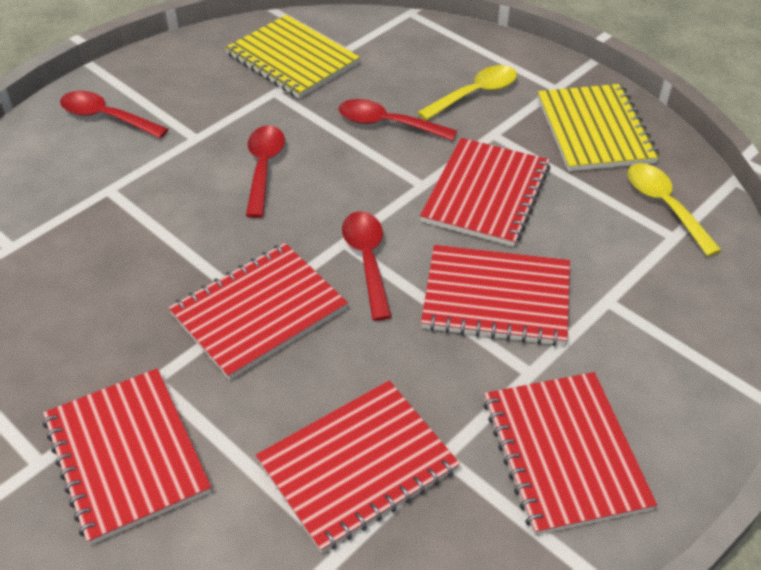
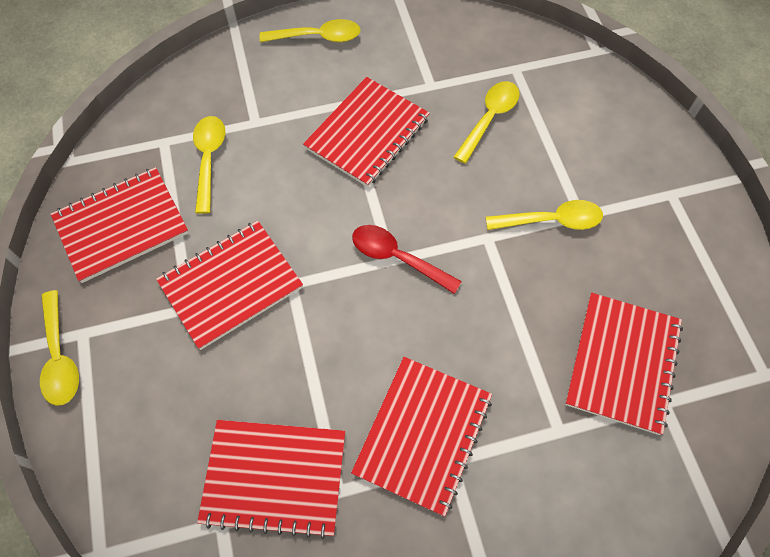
red spoon: 4 -> 1
yellow notebook: 2 -> 0
yellow spoon: 2 -> 5

